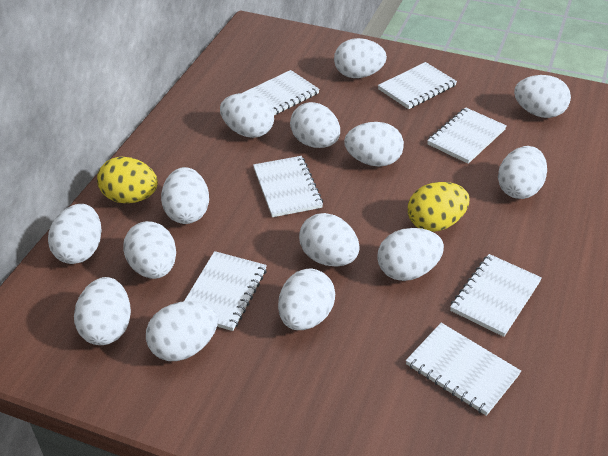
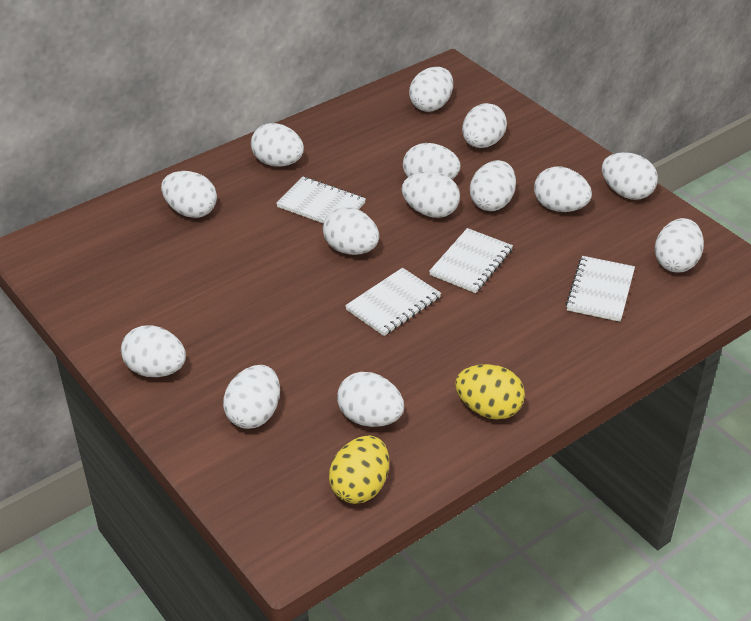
white notebook: 7 -> 4

